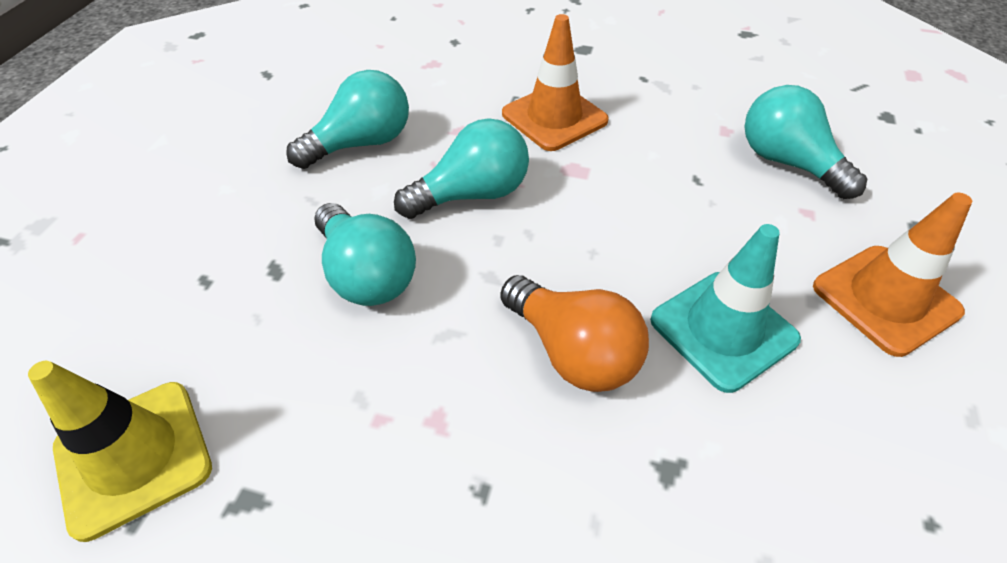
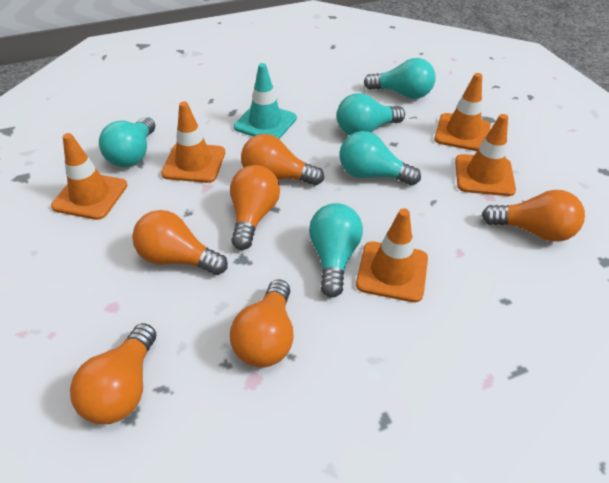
orange light bulb: 1 -> 6
orange traffic cone: 2 -> 5
turquoise light bulb: 4 -> 5
yellow traffic cone: 1 -> 0

